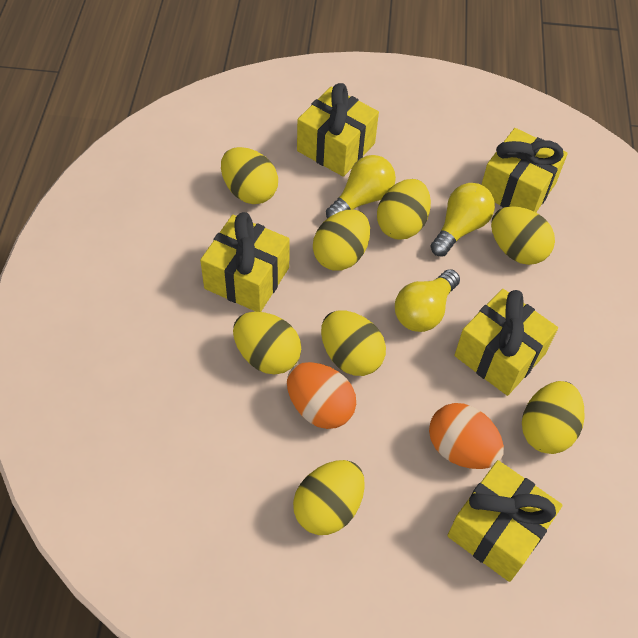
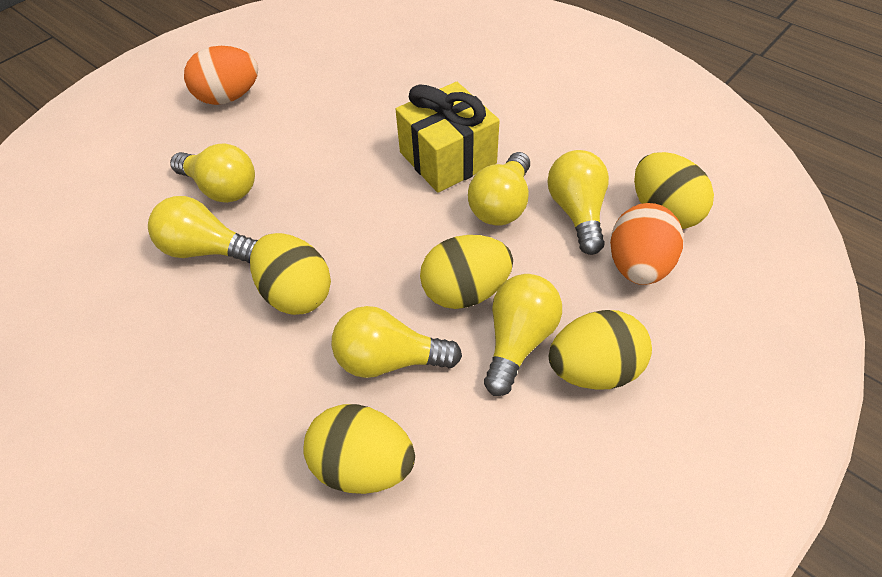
yellow egg: 8 -> 5
yellow gift: 5 -> 1
yellow light bulb: 3 -> 6

